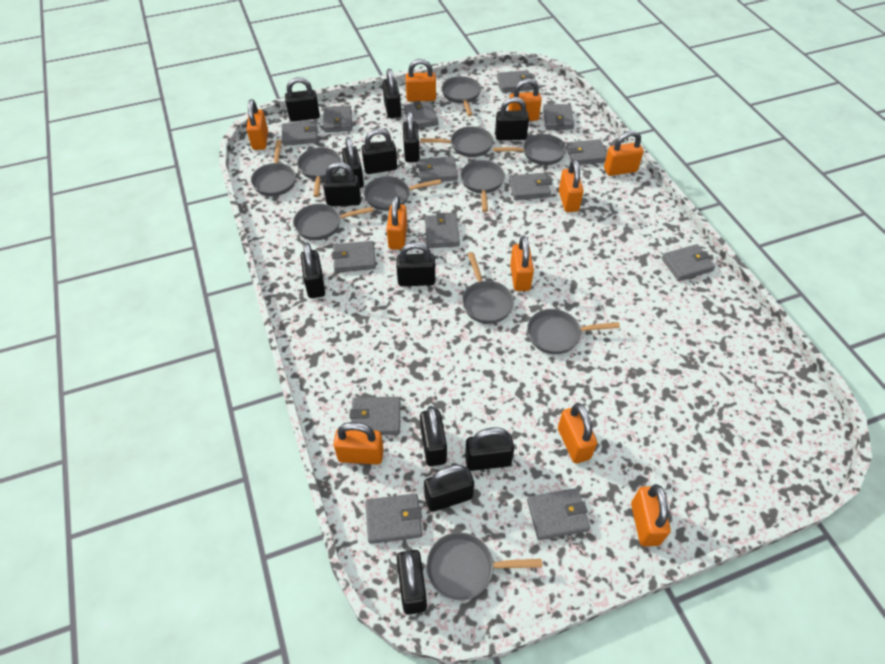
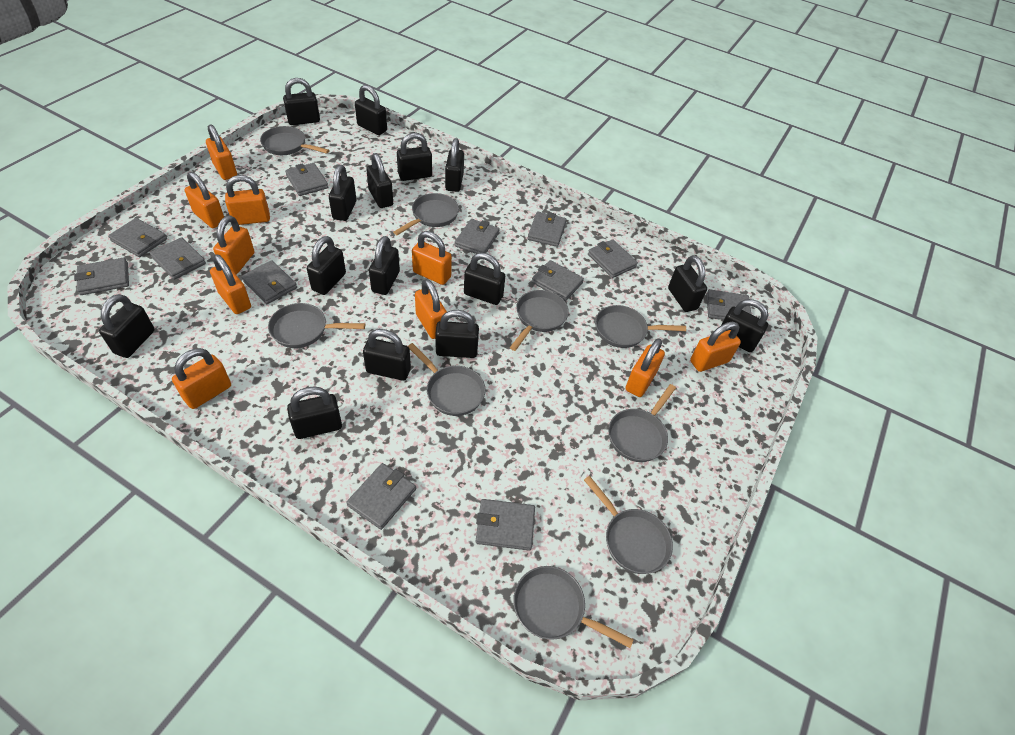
black padlock: 13 -> 15
grey pan: 11 -> 9
grey wallet: 14 -> 12

